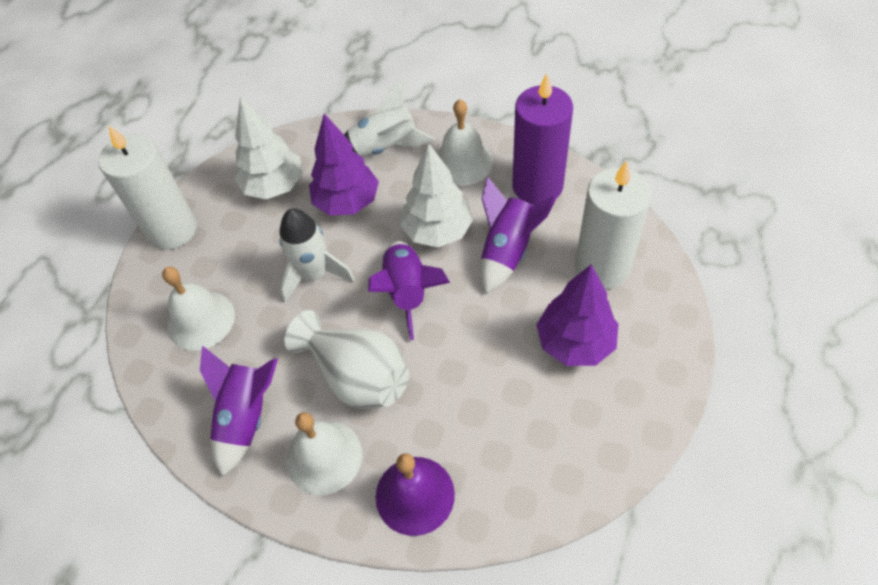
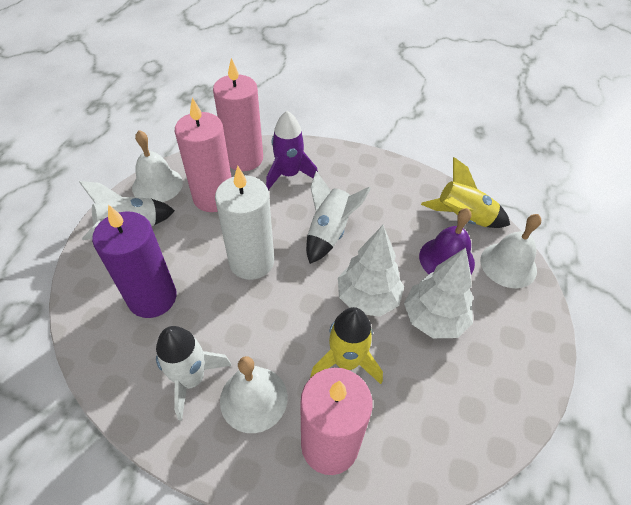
pink candle: 0 -> 3
purple rocket: 3 -> 1
purple tree: 2 -> 0
white candle: 2 -> 1
white rocket: 2 -> 3
white vase: 1 -> 0
yellow rocket: 0 -> 2

